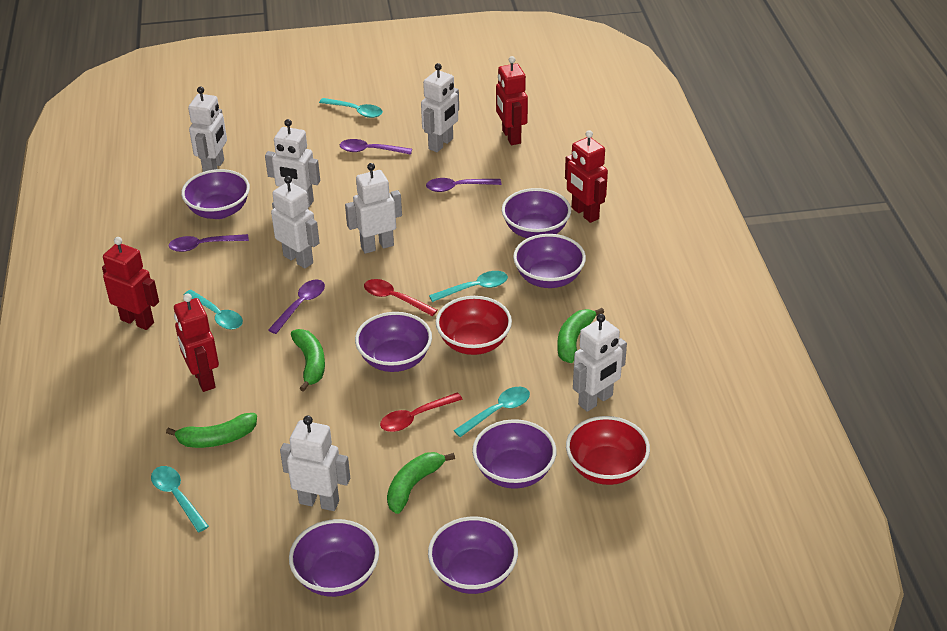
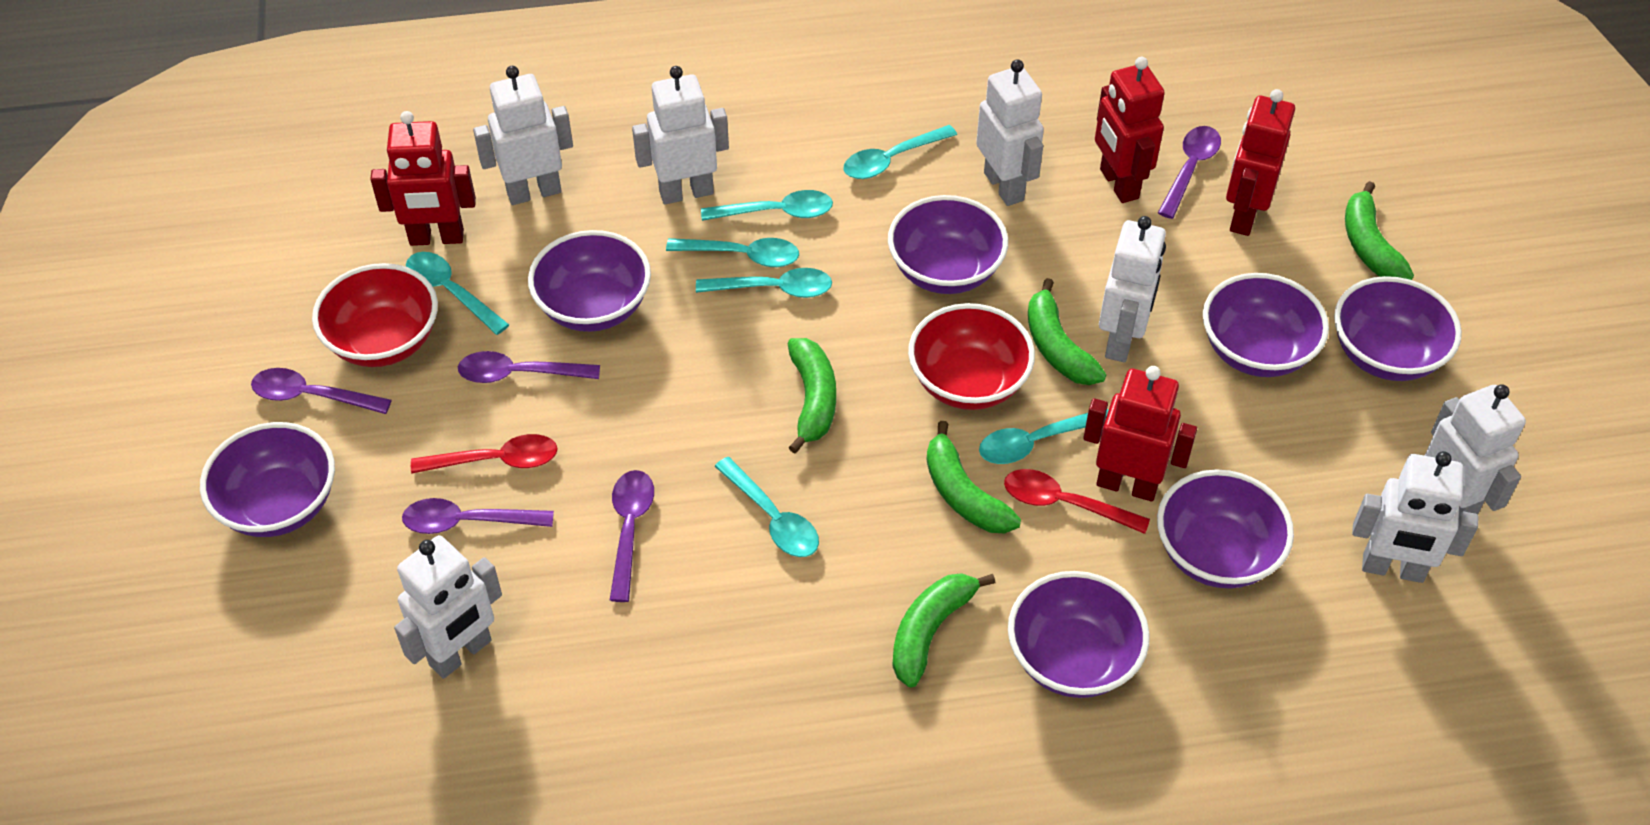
green banana: 4 -> 5
purple spoon: 4 -> 5
turquoise spoon: 5 -> 7

